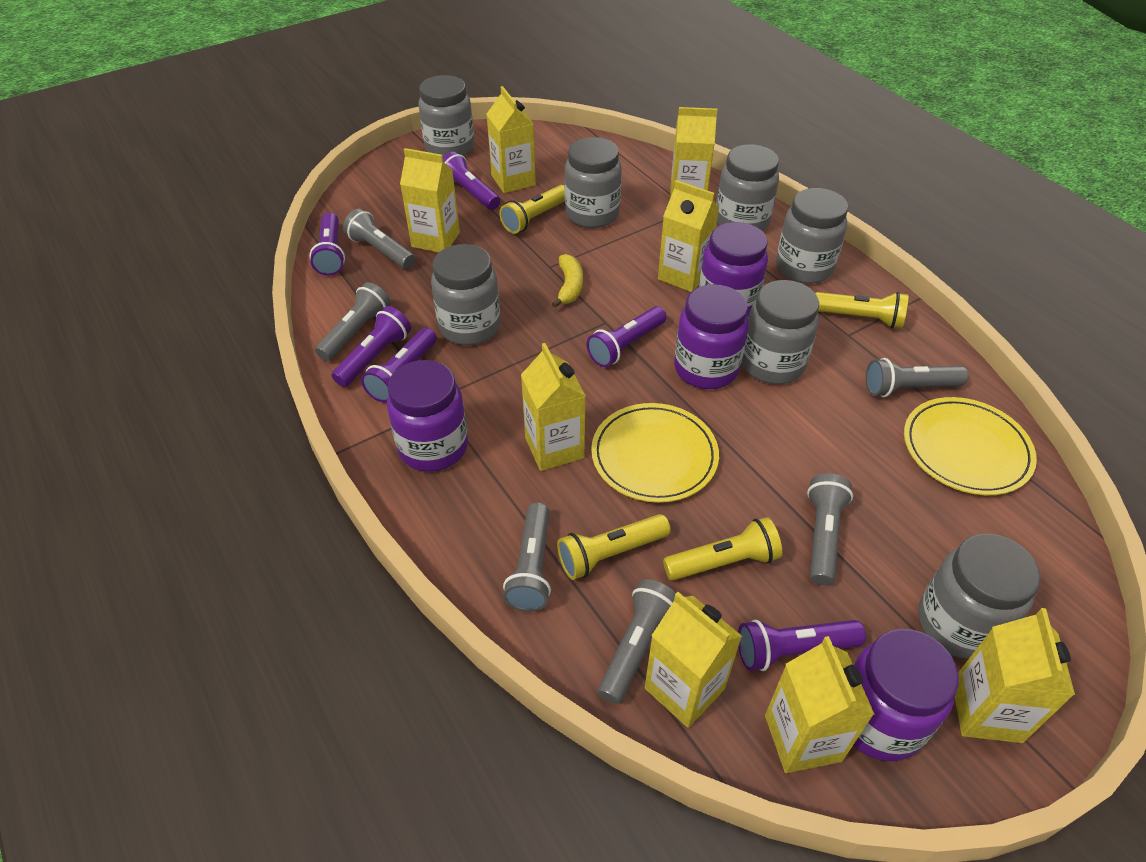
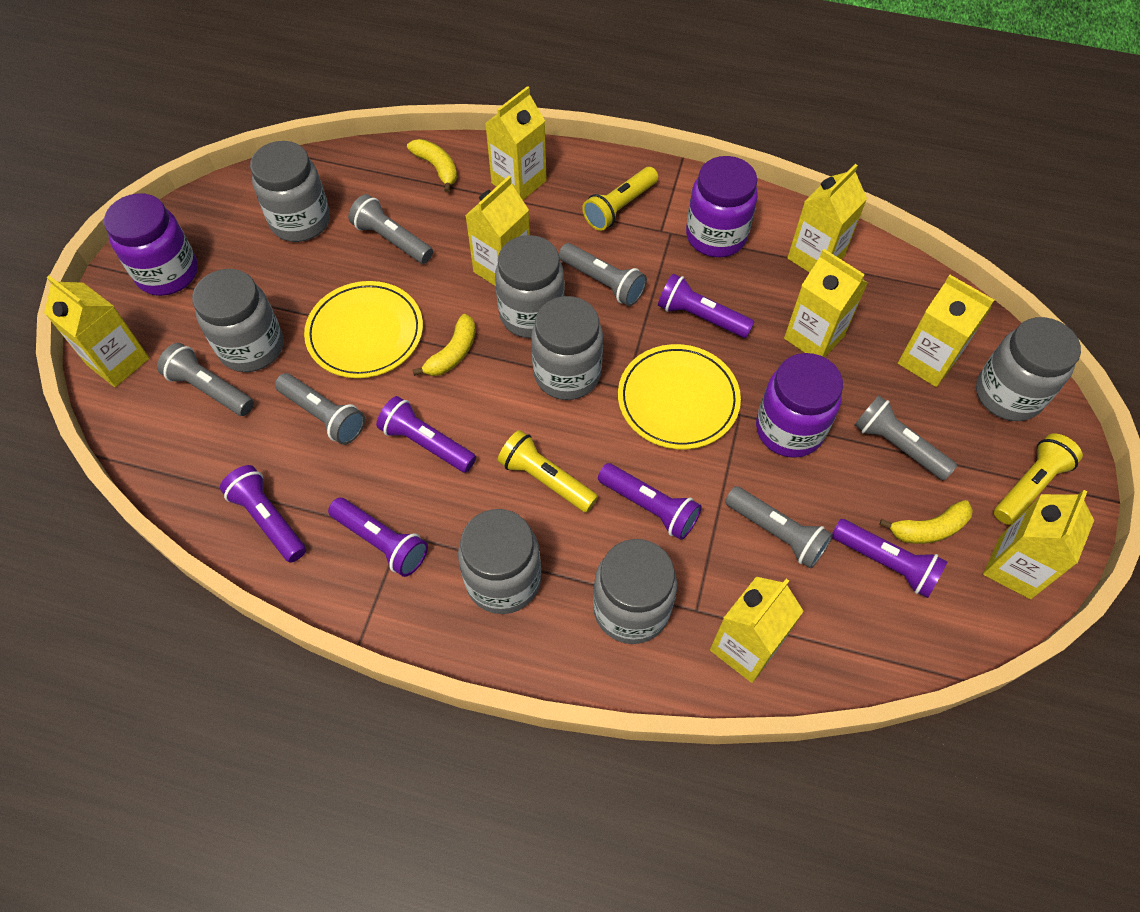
purple jar: 4 -> 3
yellow banana: 1 -> 3
yellow flashlight: 4 -> 3

